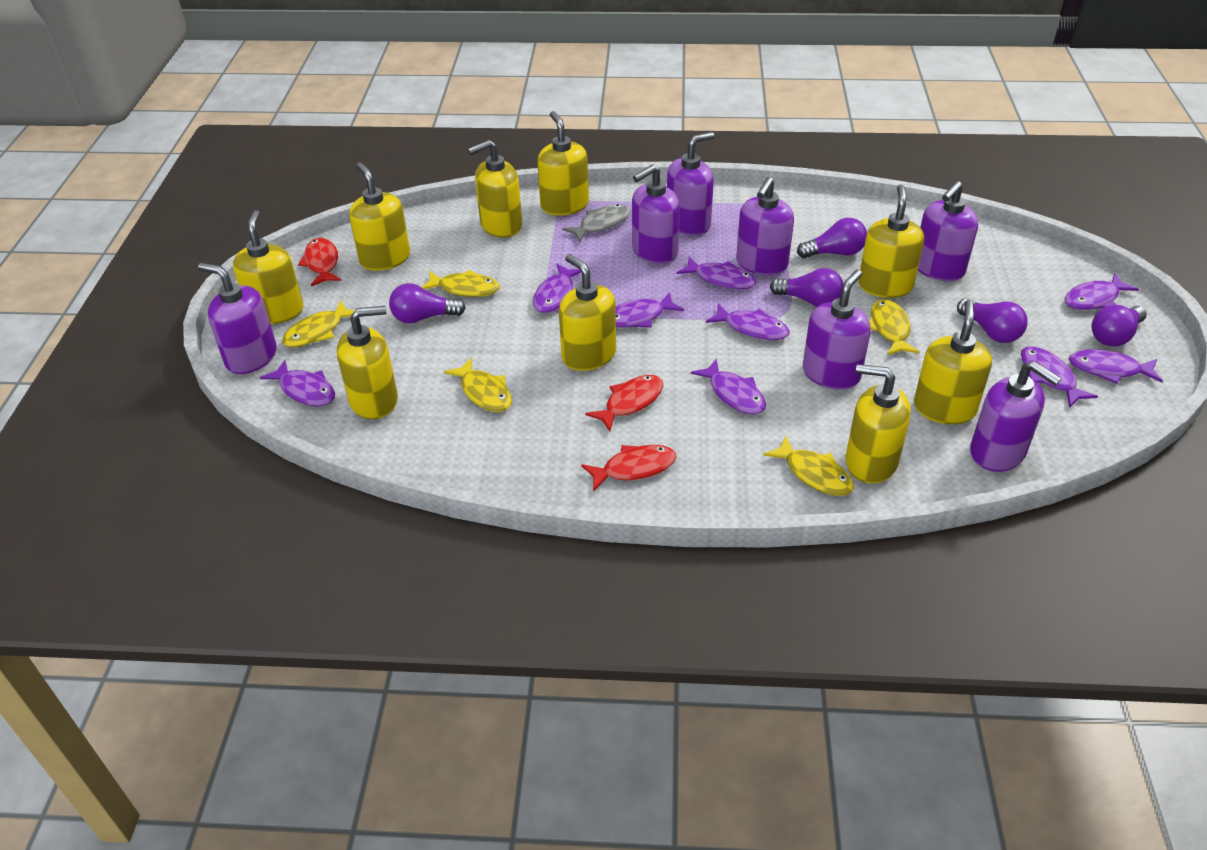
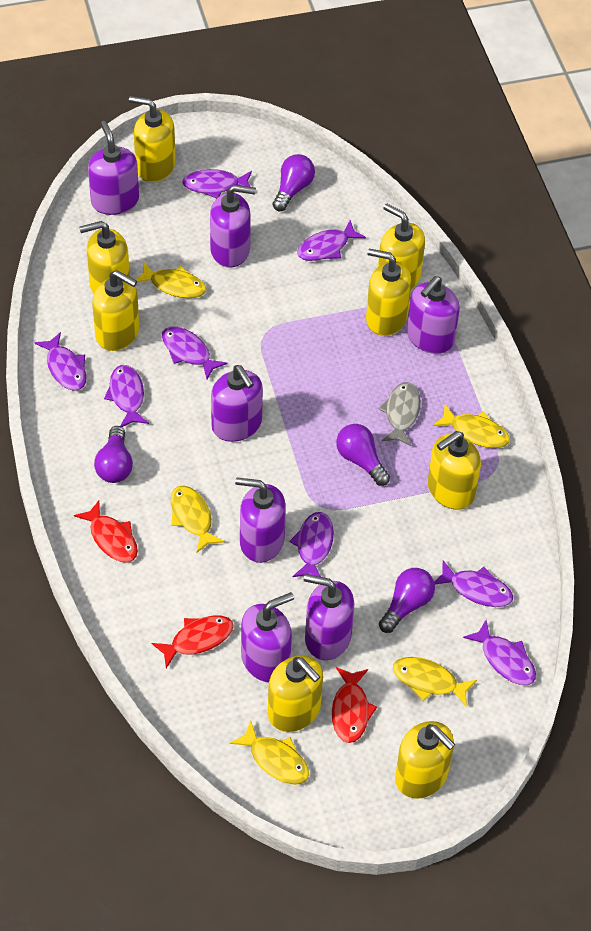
purple fish: 9 -> 8
purple light bulb: 5 -> 4
yellow soap dispenser: 9 -> 8

